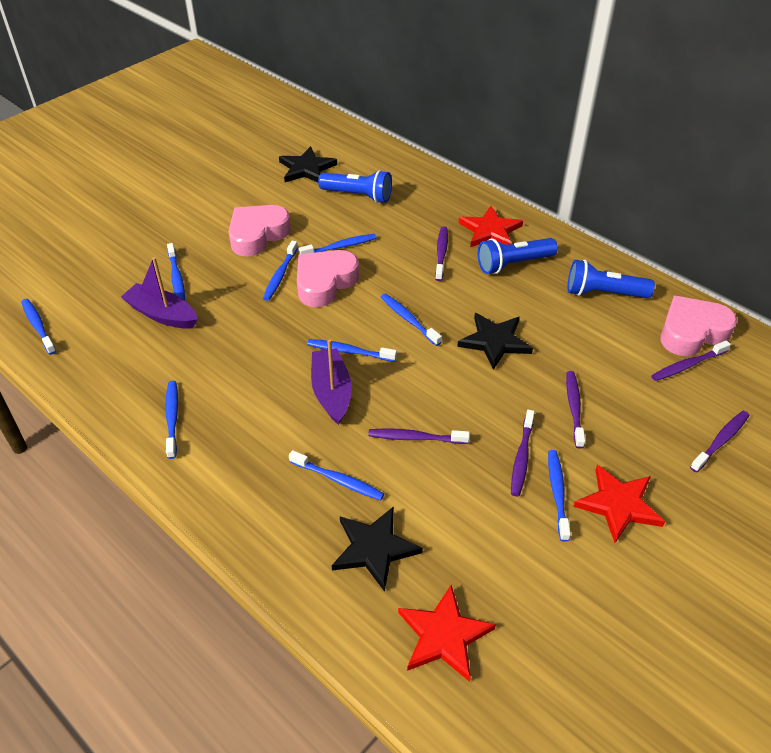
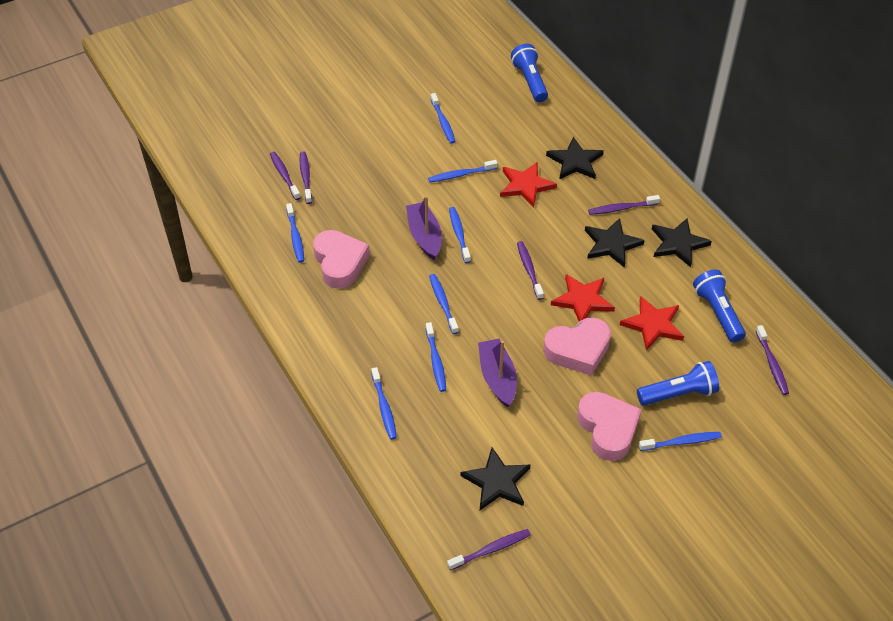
black star: 3 -> 4
blue toothbrush: 9 -> 8

